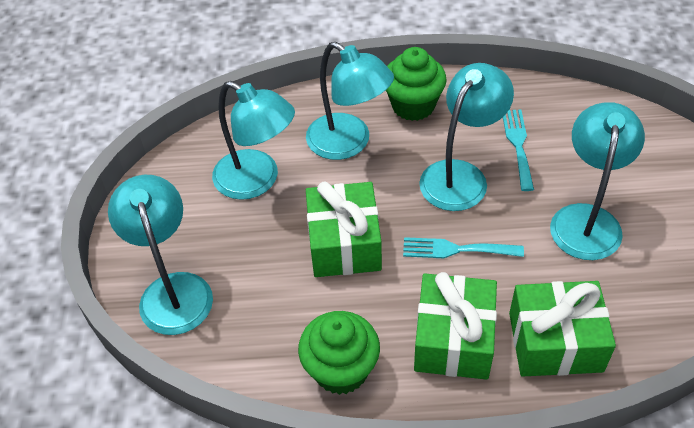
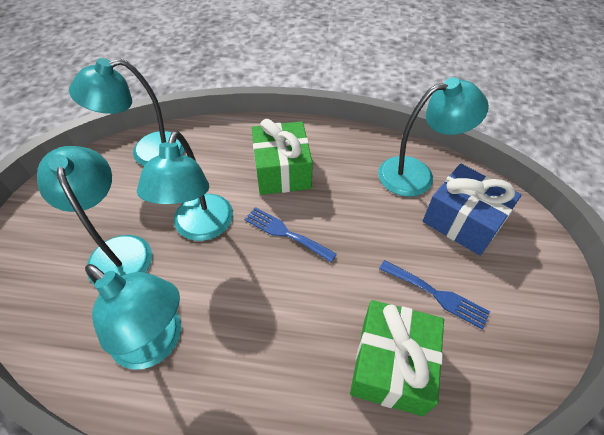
blue fork: 0 -> 2
blue gift: 0 -> 1
green cupcake: 2 -> 0
green gift: 3 -> 2
turquoise fork: 2 -> 0

